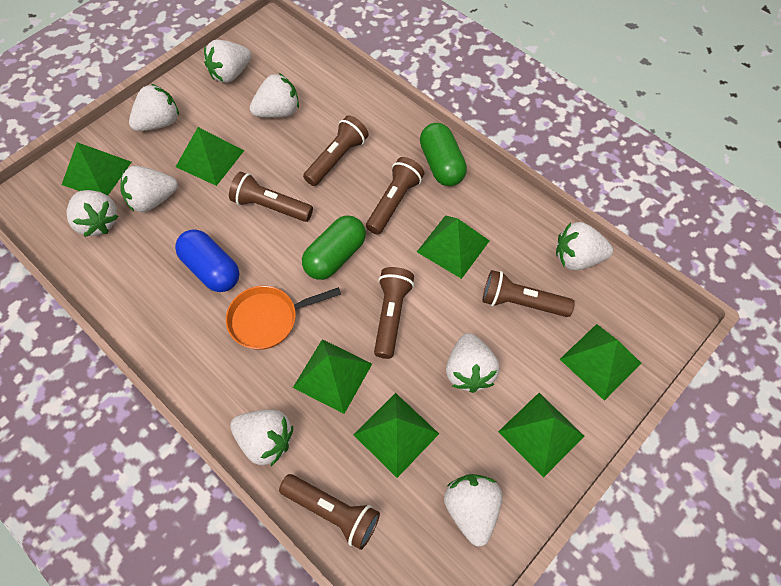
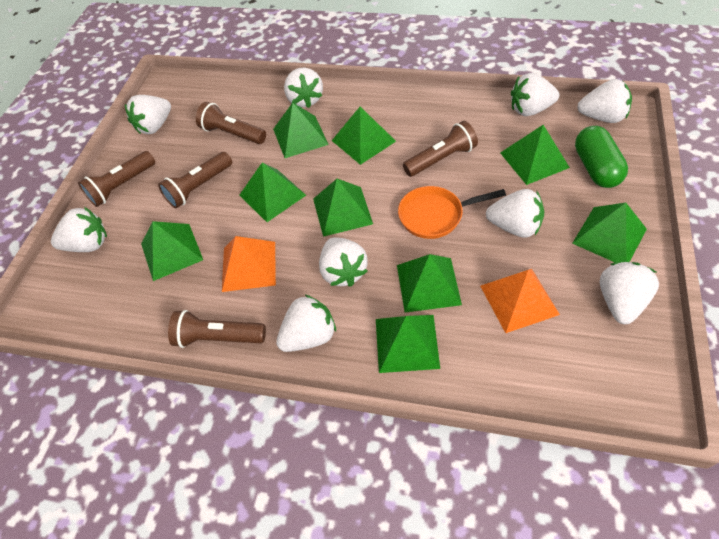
blue capsule: 1 -> 0
brown flashlight: 6 -> 5
green capsule: 2 -> 1
green pyramid: 7 -> 9
orange pyramid: 0 -> 2

